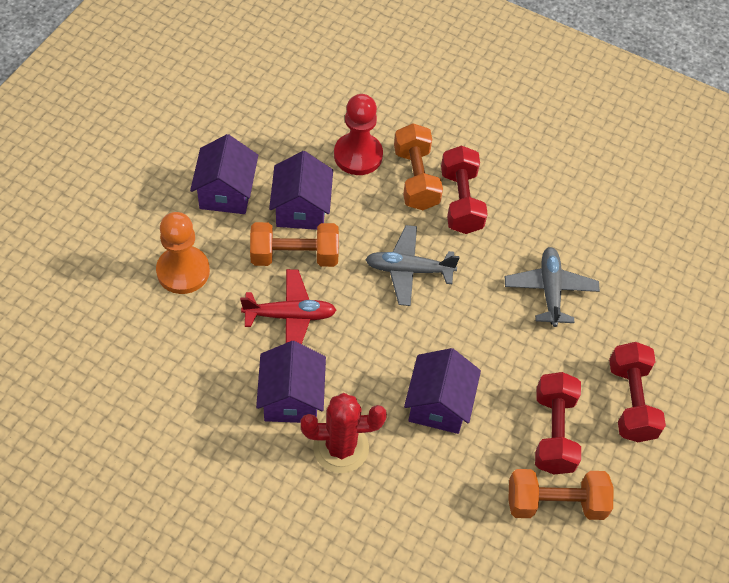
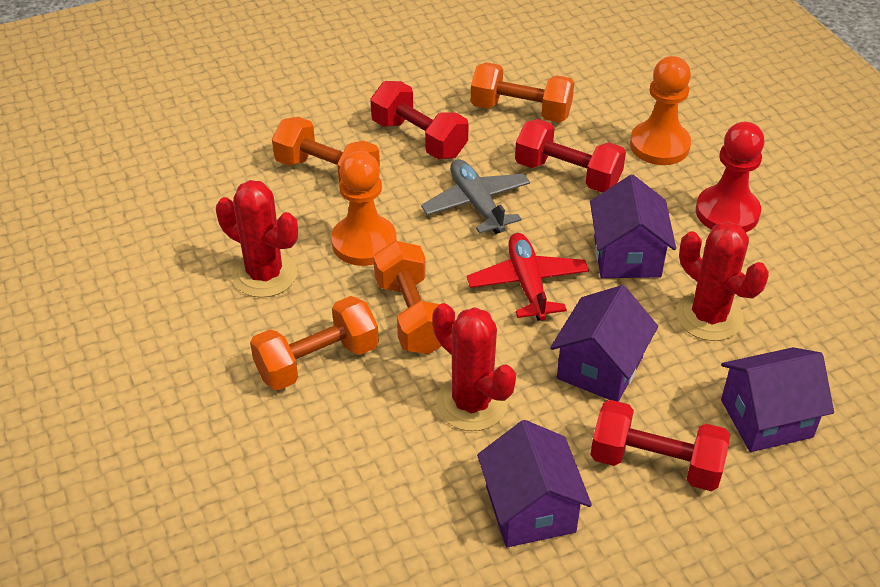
grey plane: 2 -> 1
orange dumbbell: 3 -> 4
orange pawn: 1 -> 2
red cactus: 1 -> 3

